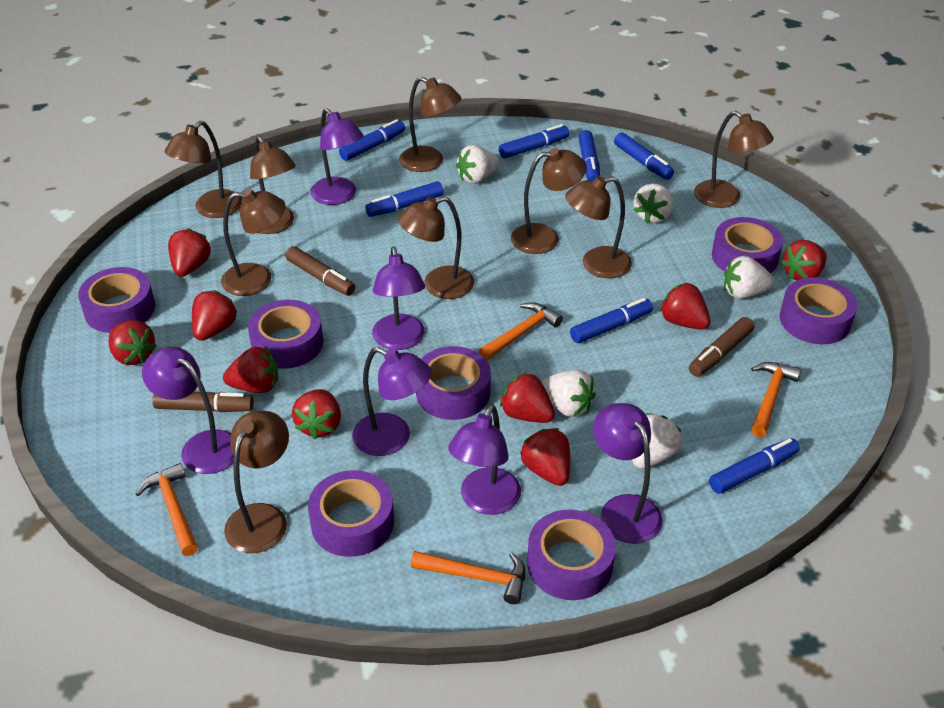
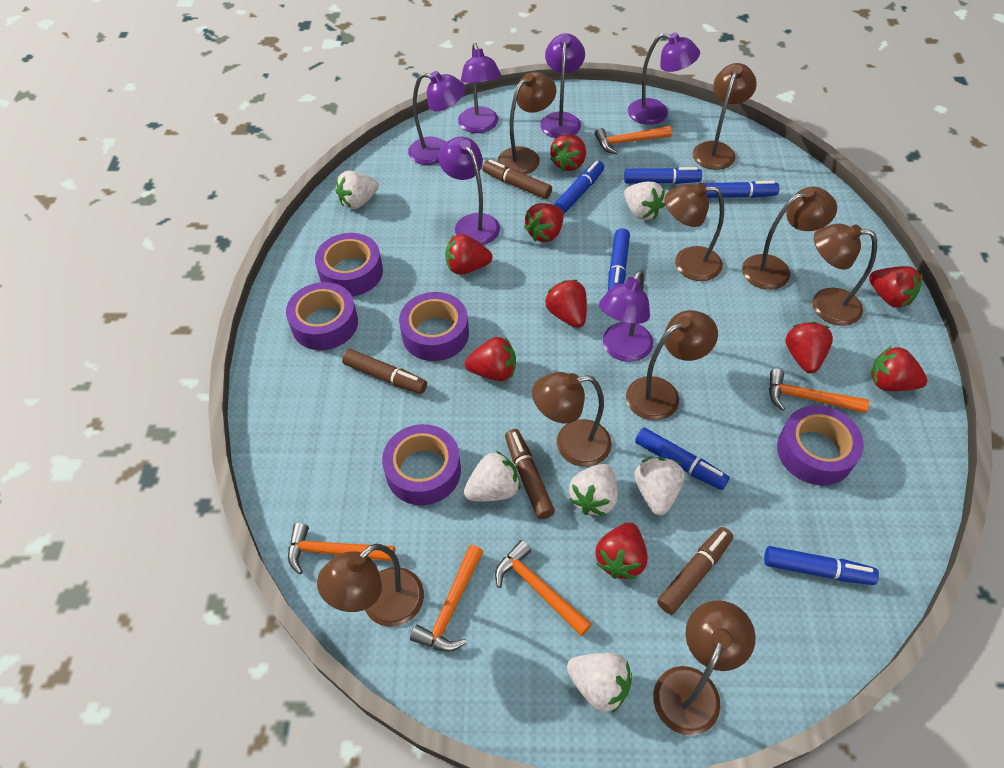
blue marker: 7 -> 6
brown marker: 3 -> 4
orange hammer: 4 -> 5
purple tape: 7 -> 5
white strawberry: 5 -> 6

